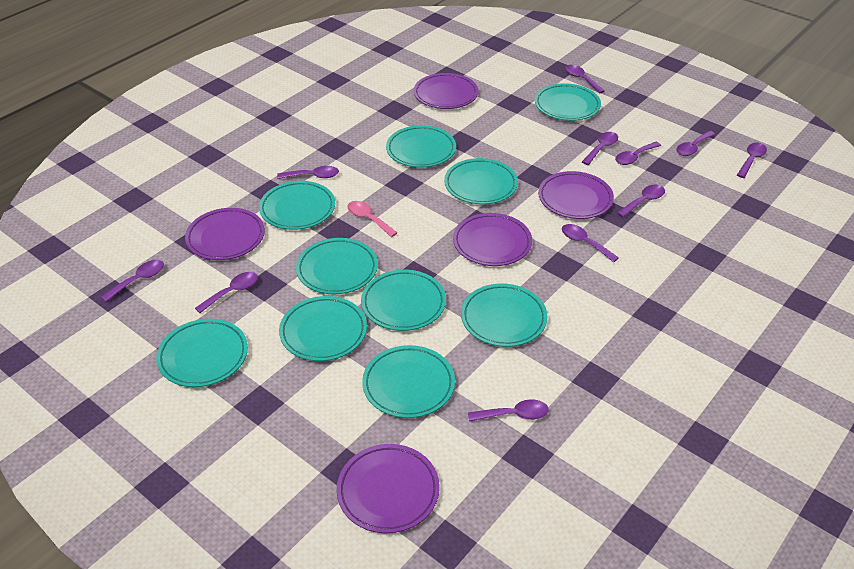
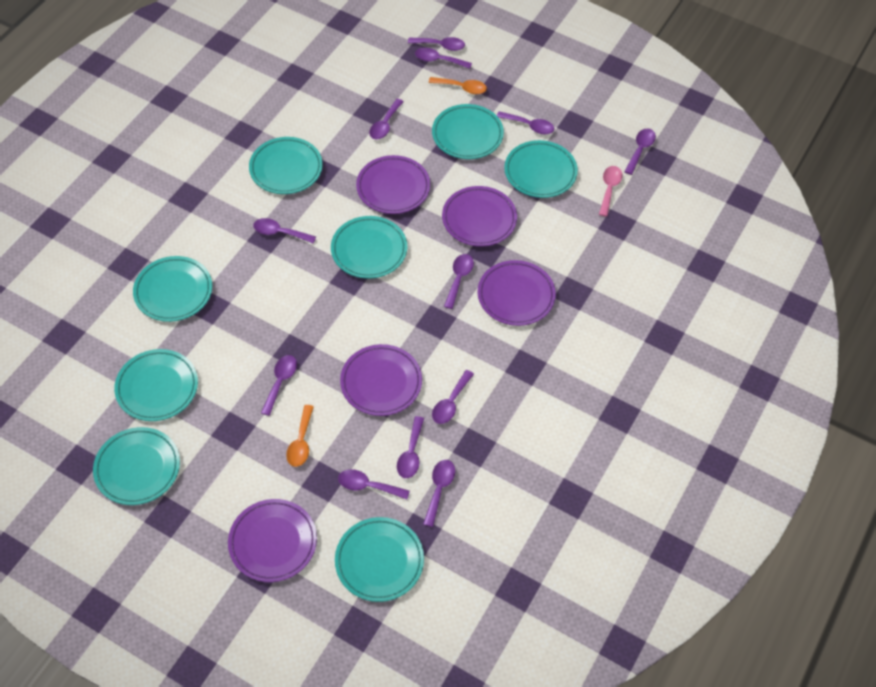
orange spoon: 0 -> 2
purple spoon: 11 -> 12
turquoise plate: 10 -> 8

